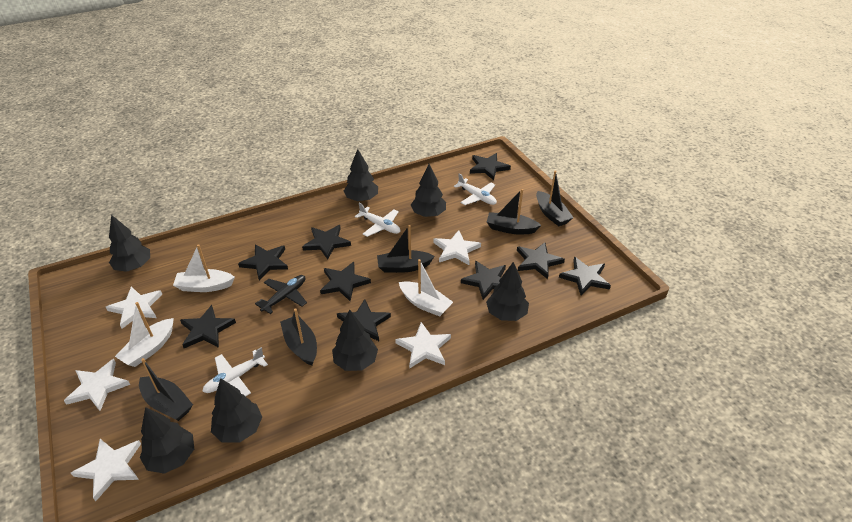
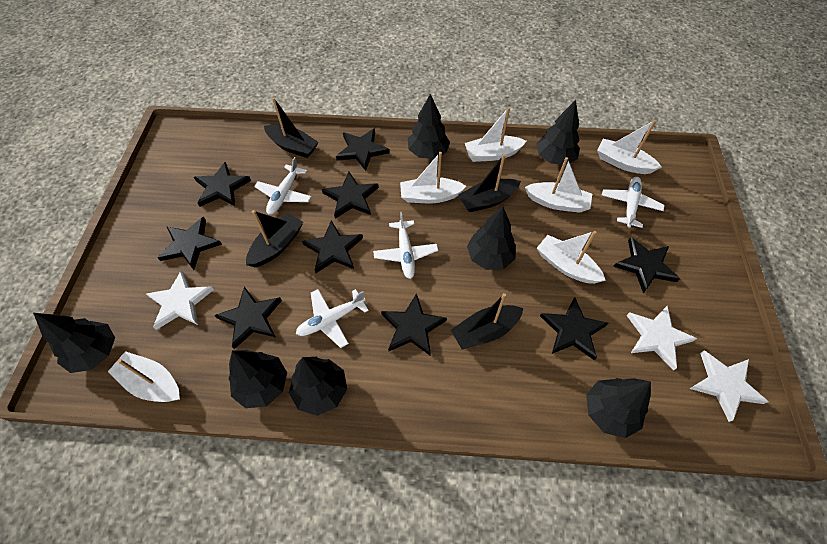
black boat: 5 -> 4
black plane: 1 -> 0
white boat: 3 -> 6
white plane: 3 -> 4
white star: 5 -> 3

